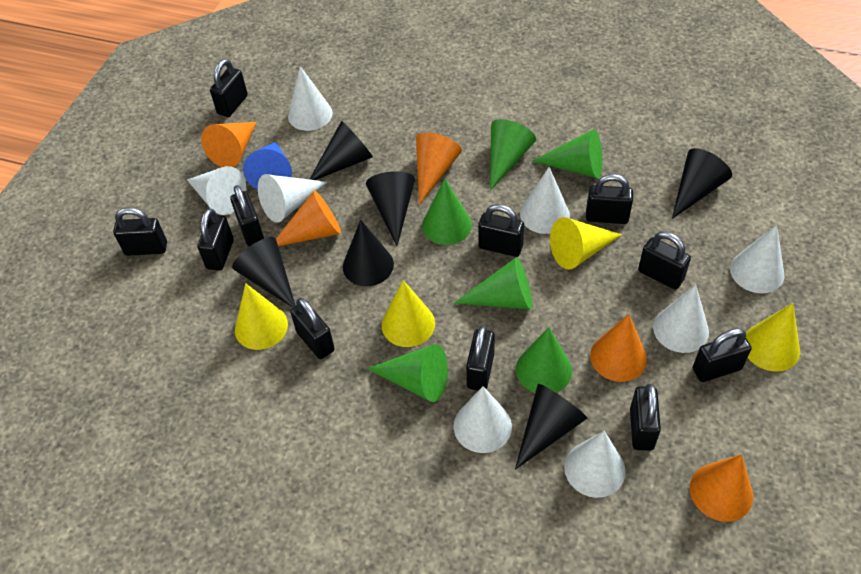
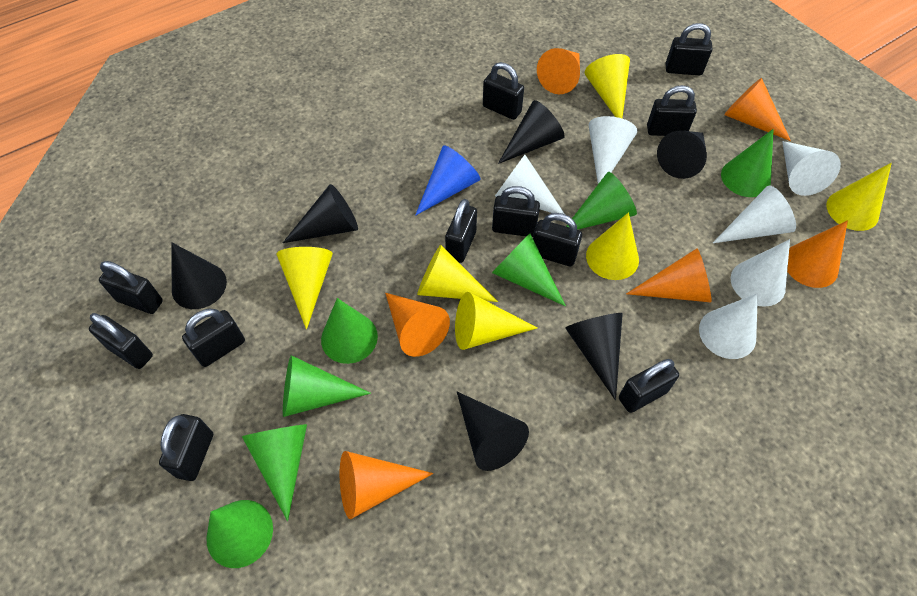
green cone: 6 -> 7
orange cone: 5 -> 6
white cone: 8 -> 6
yellow cone: 4 -> 6

